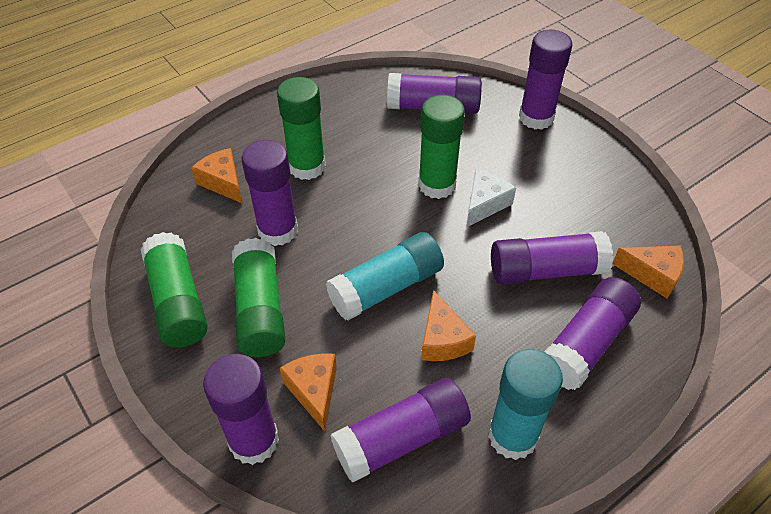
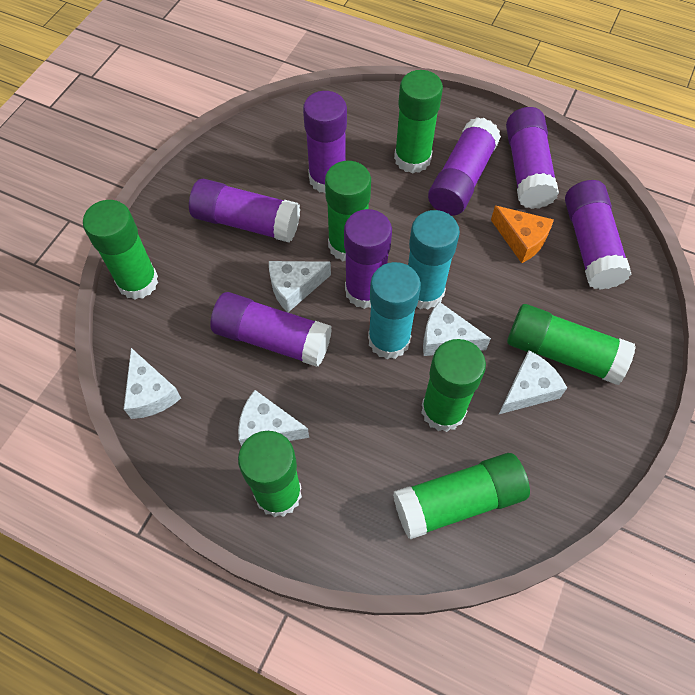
green glue stick: 4 -> 7
orange cheese: 4 -> 1
white cheese: 1 -> 5

